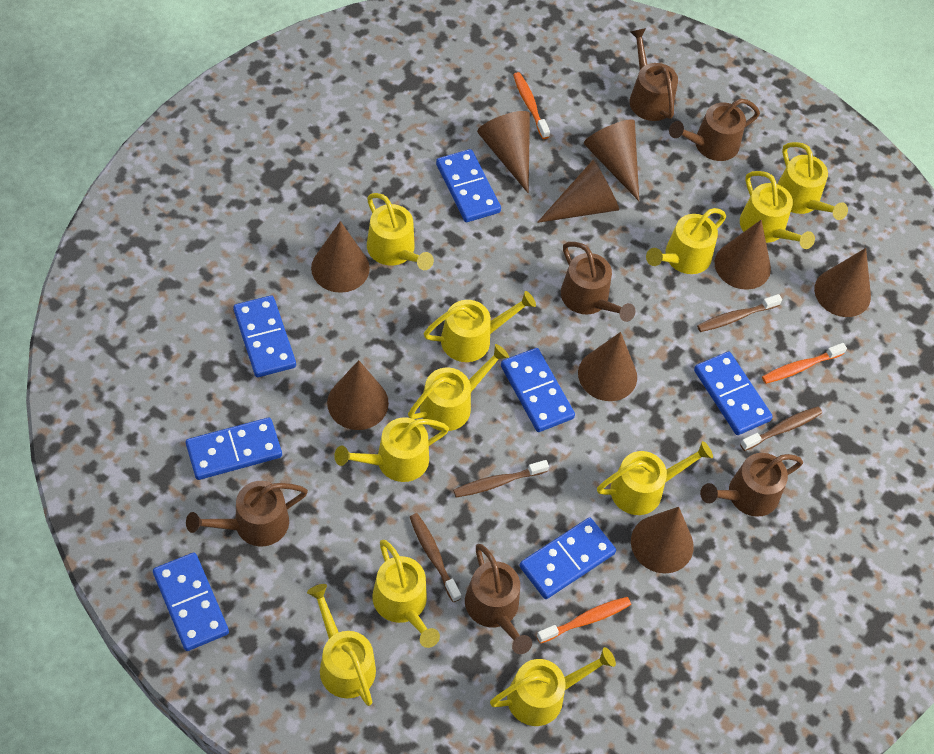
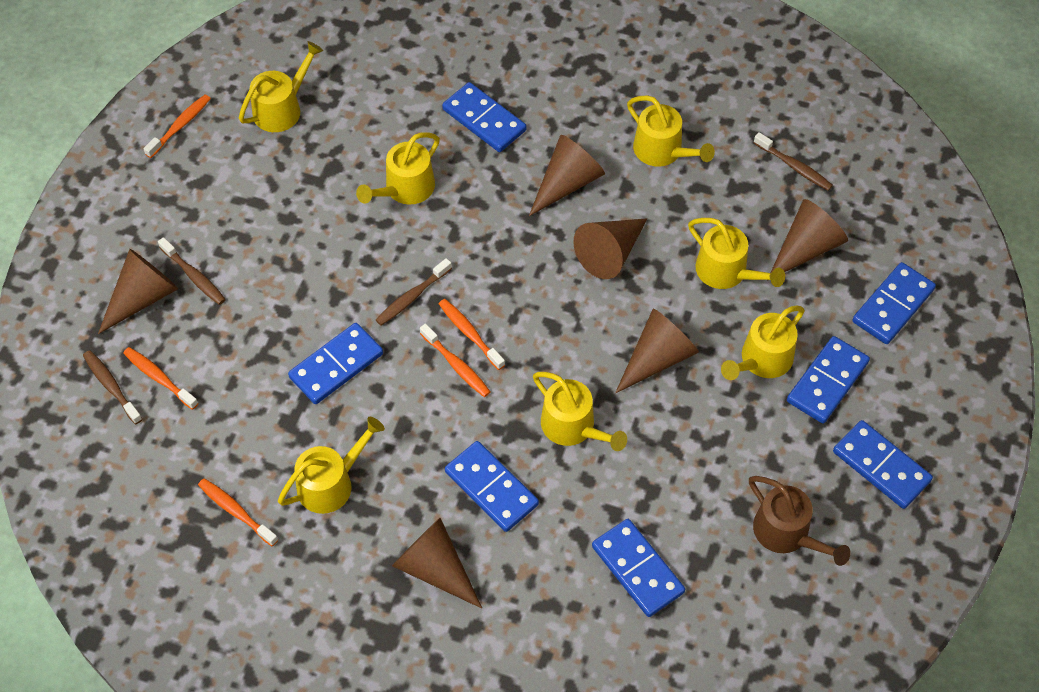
brown cone: 9 -> 6
brown watering can: 6 -> 1
orange toothbrush: 3 -> 5
yellow watering can: 11 -> 7

